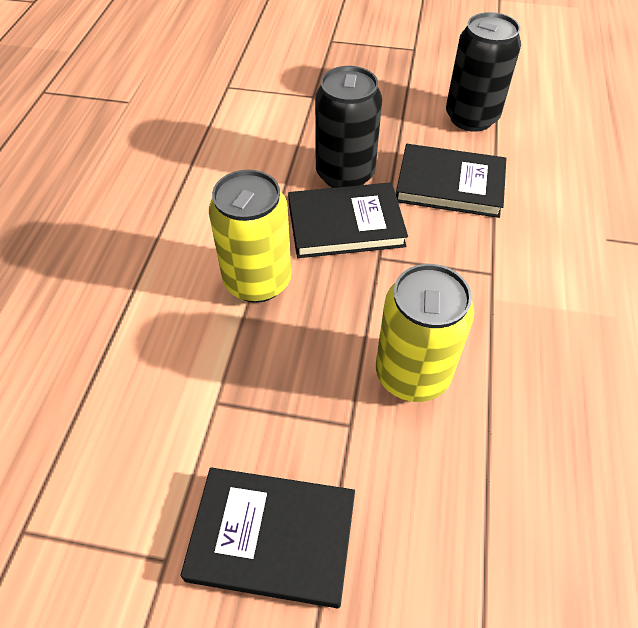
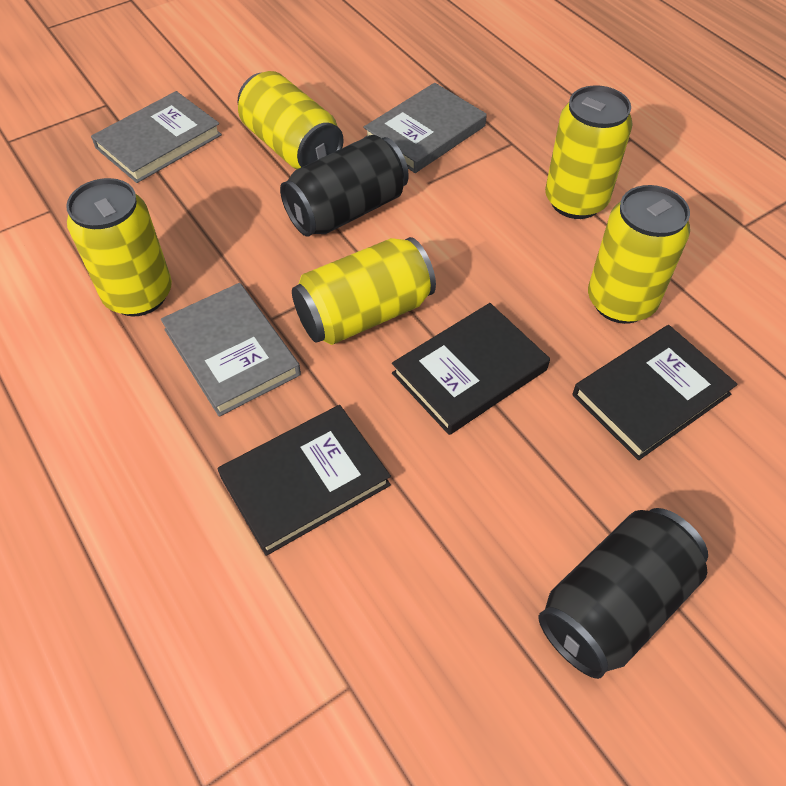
grey book: 0 -> 3
yellow can: 2 -> 5

